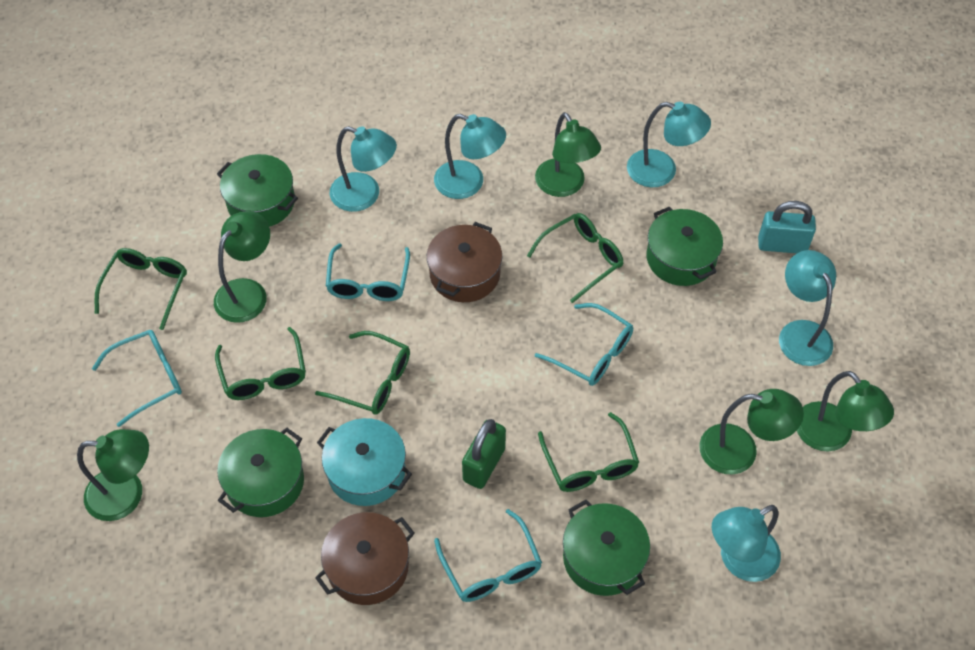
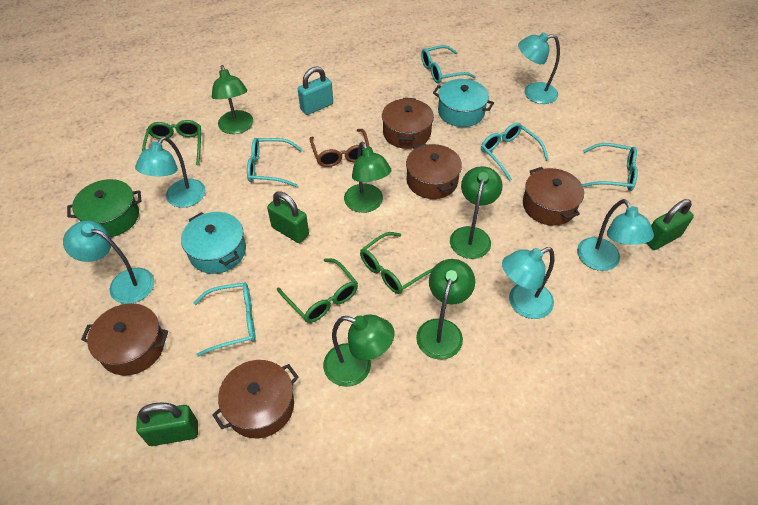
brown glasses: 0 -> 1
brown pot: 2 -> 5
green glasses: 5 -> 3
green padlock: 1 -> 3
green pot: 4 -> 1
turquoise glasses: 4 -> 5
turquoise pot: 1 -> 2

